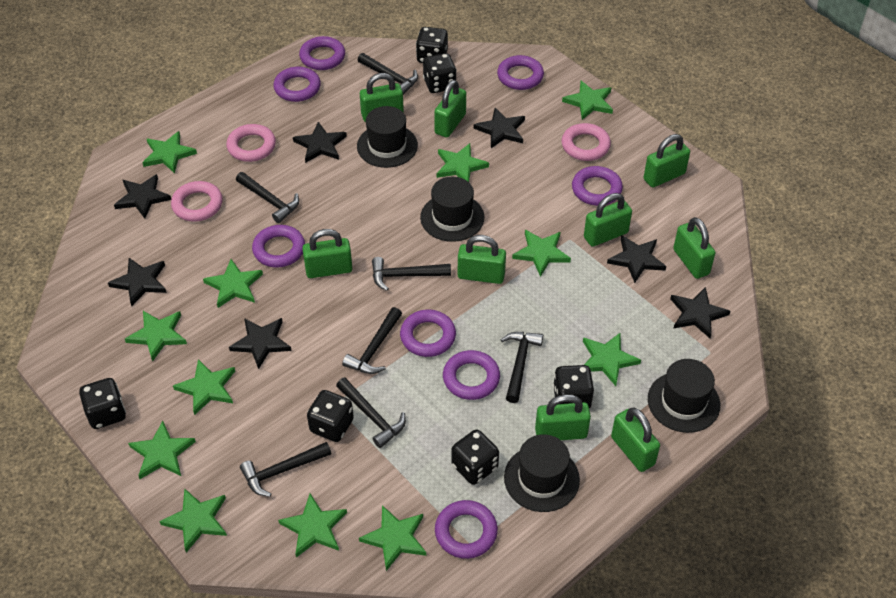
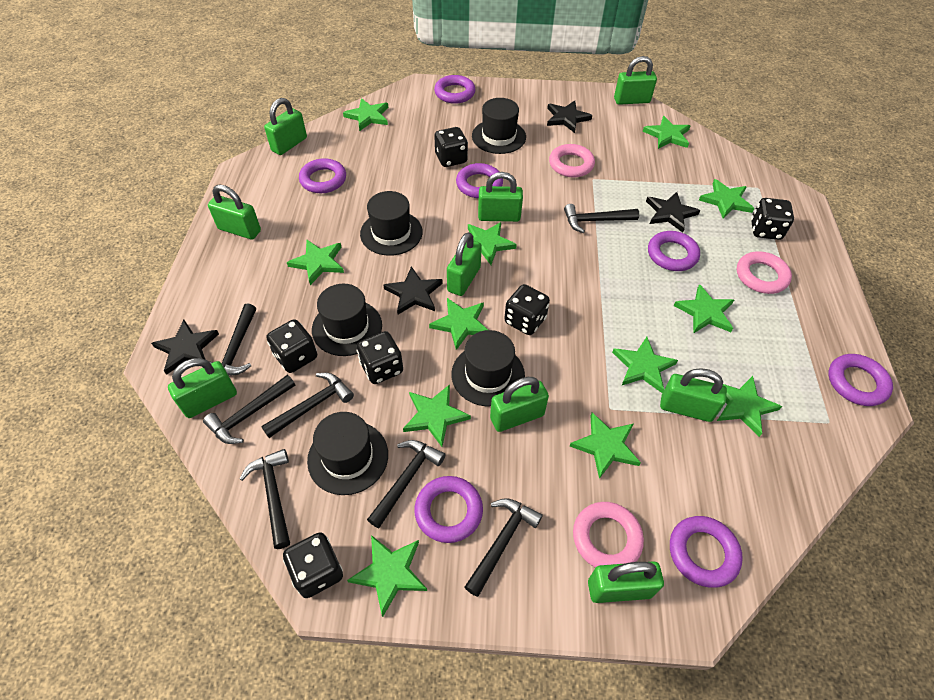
black hat: 4 -> 5
black star: 7 -> 4
purple ring: 8 -> 7

